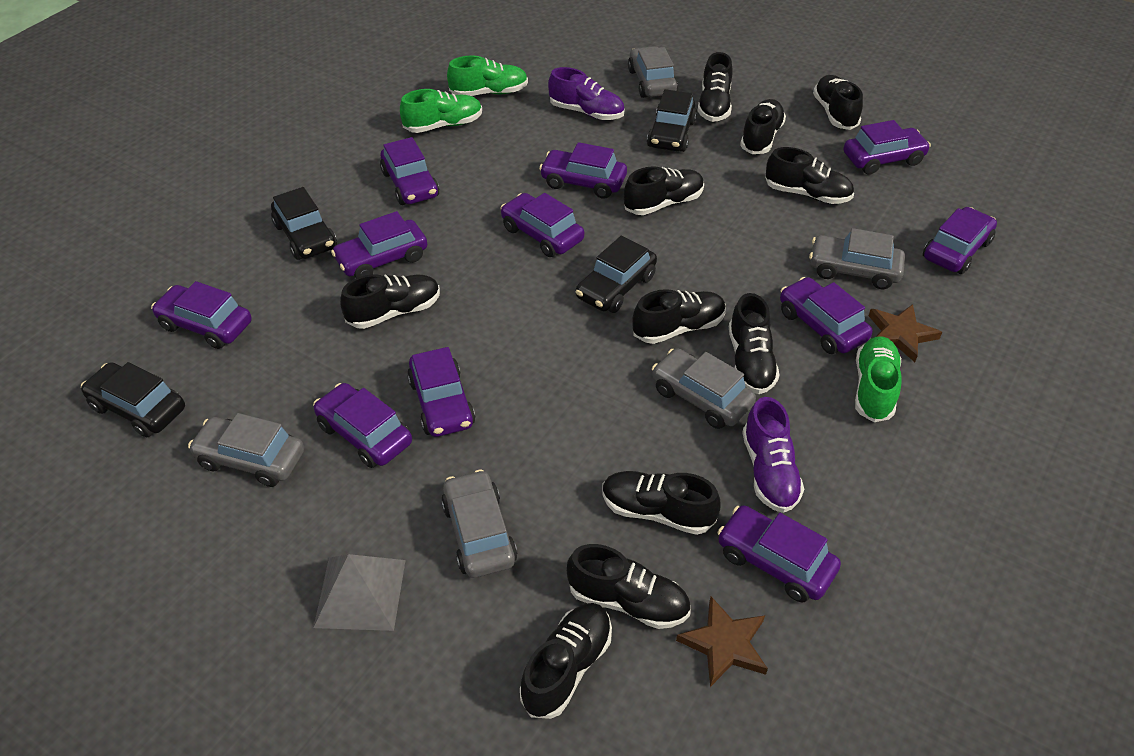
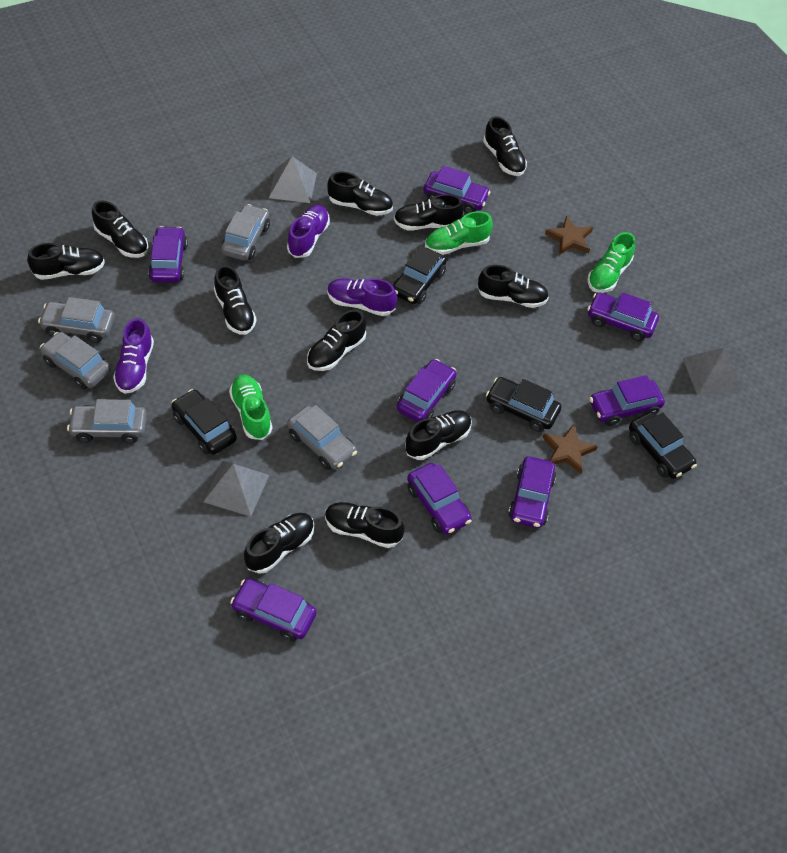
grey pyramid: 1 -> 3
purple car: 11 -> 8
purple shoe: 2 -> 3

